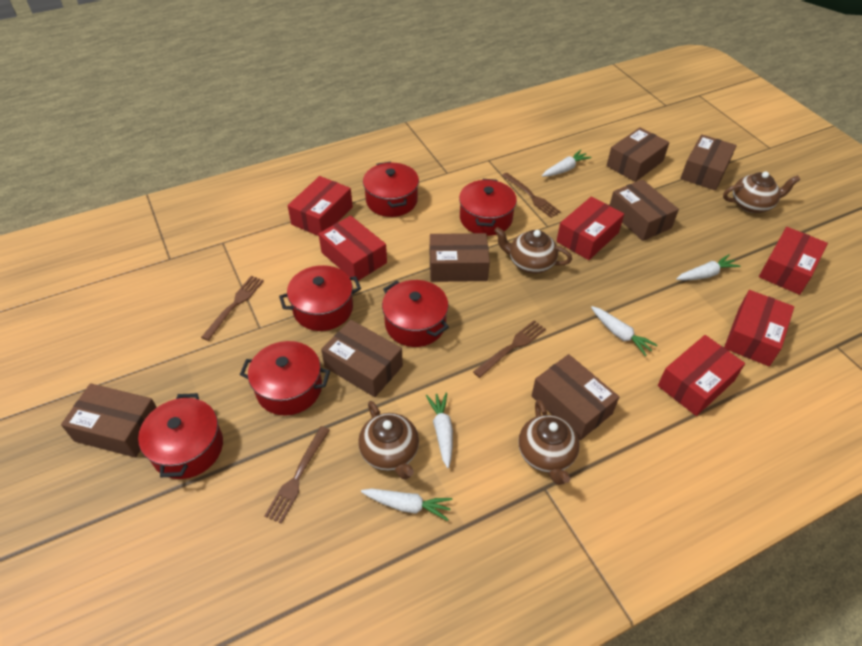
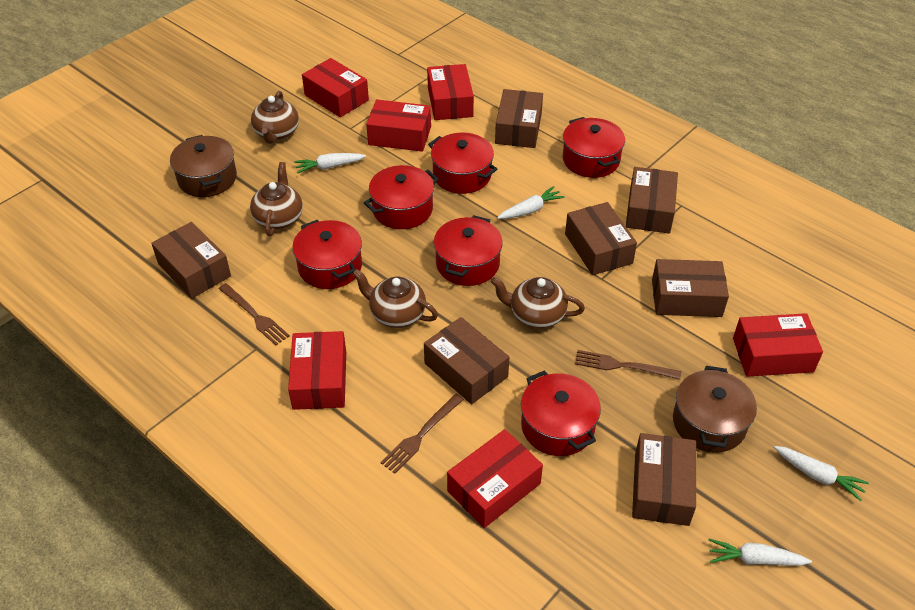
brown fork: 4 -> 3
brown pot: 0 -> 2
white carrot: 5 -> 4

